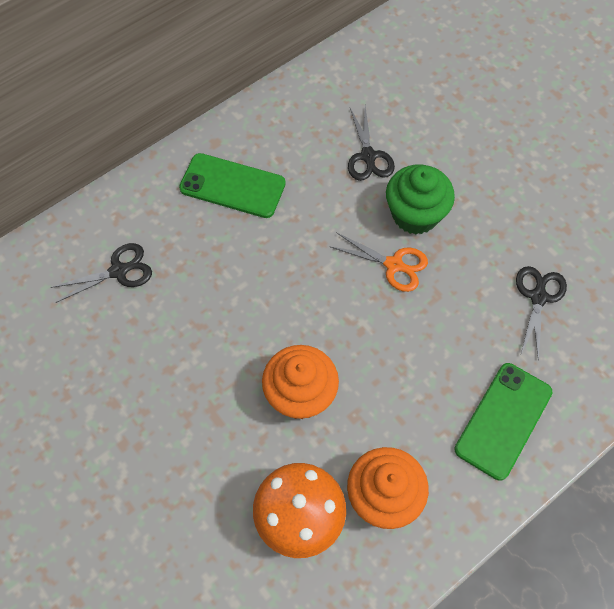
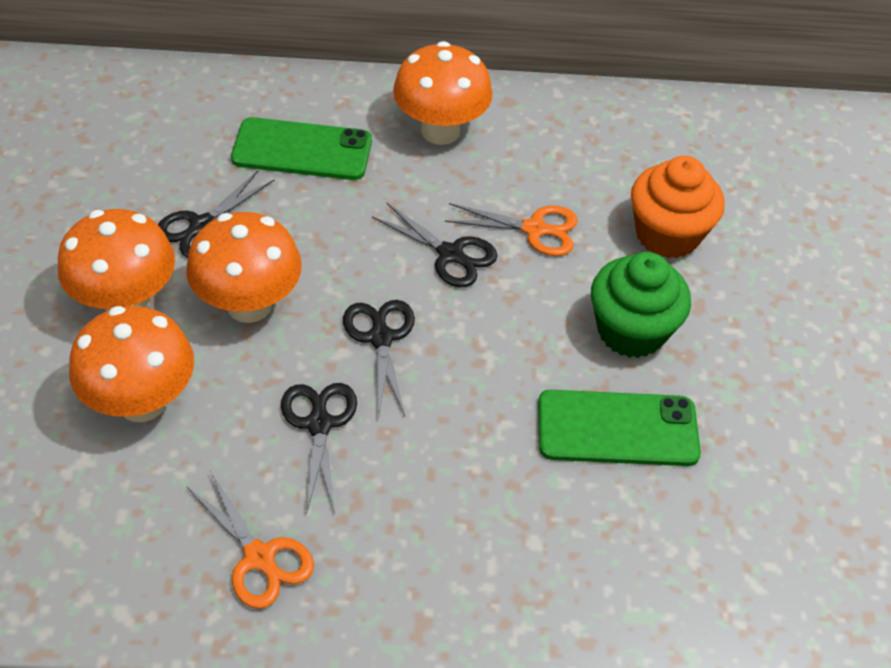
black scissors: 3 -> 4
orange cupcake: 2 -> 1
orange mushroom: 1 -> 4
orange scissors: 1 -> 2

